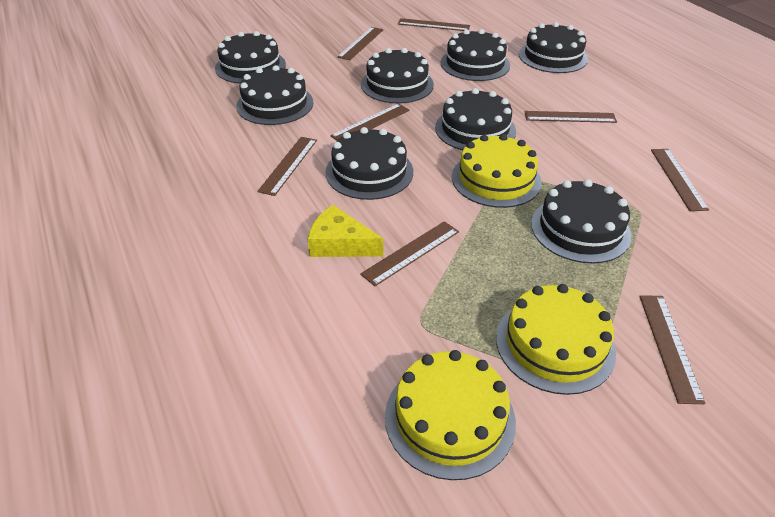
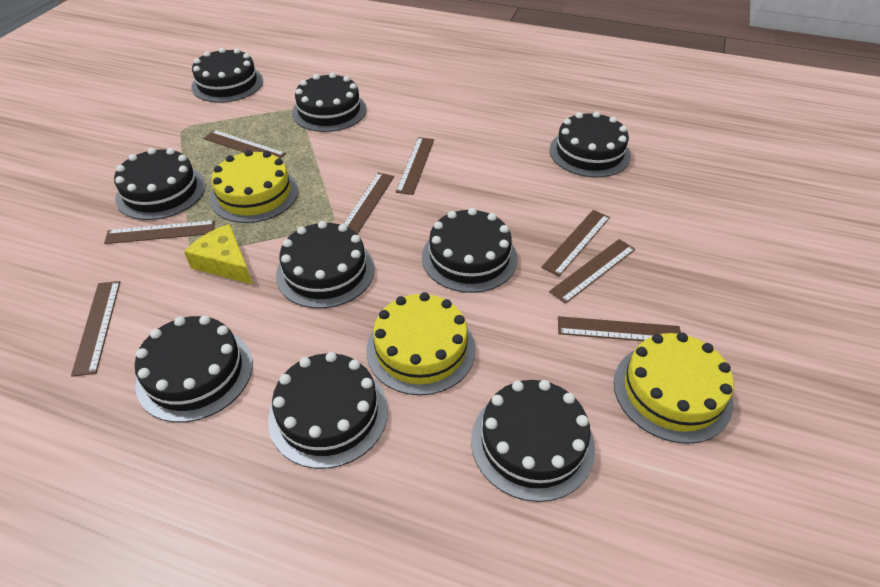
black cake: 8 -> 9

